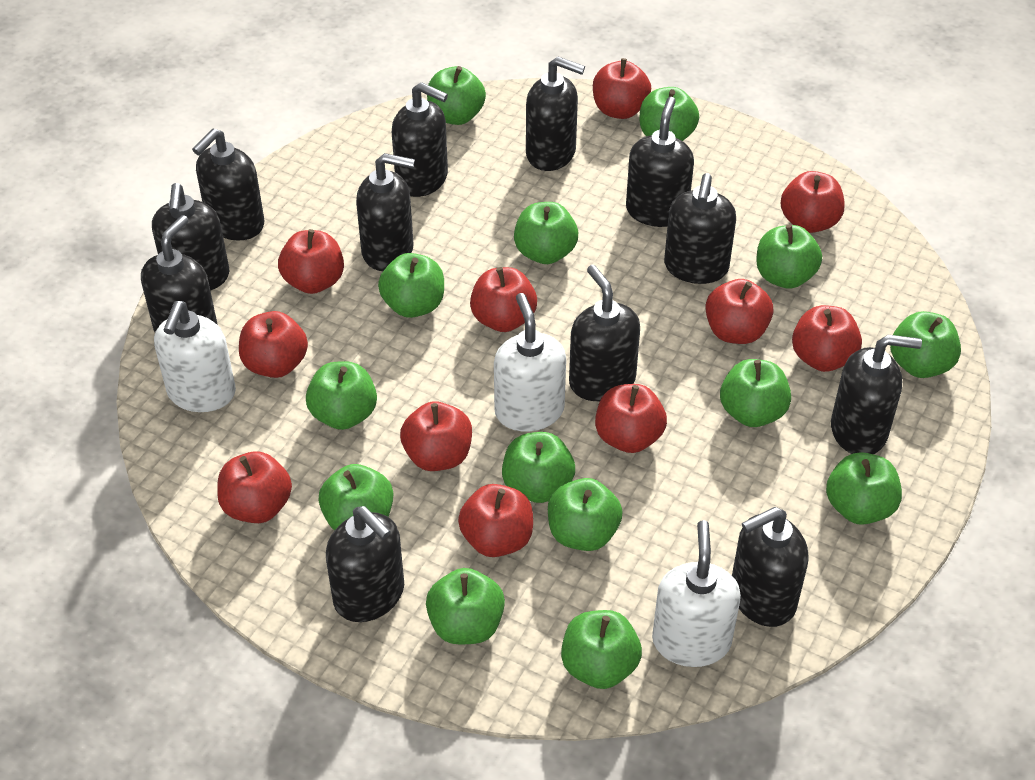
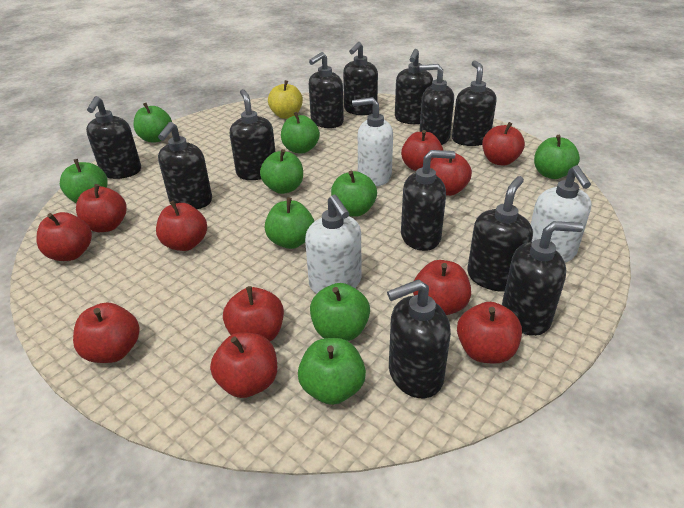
green apple: 14 -> 9
yellow apple: 0 -> 1

